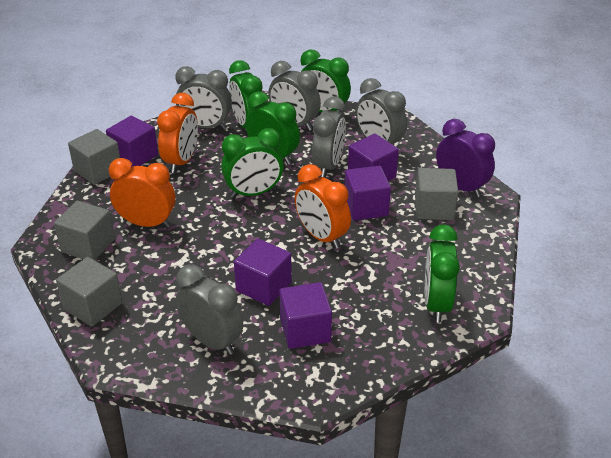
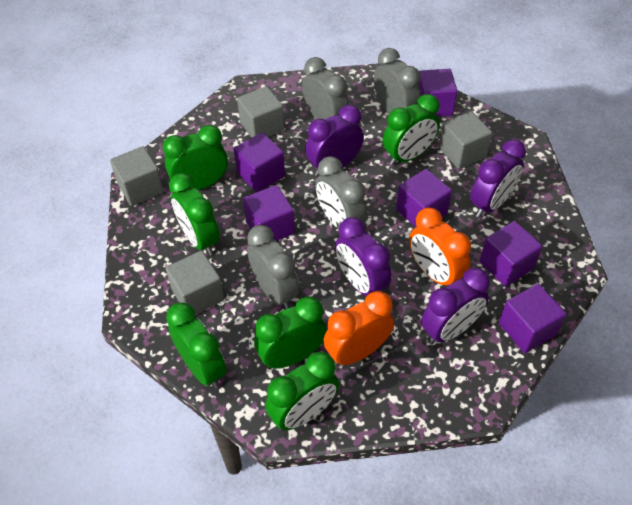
green clock: 5 -> 6
grey clock: 5 -> 4
orange clock: 3 -> 2
purple clock: 1 -> 4
purple cube: 5 -> 6

